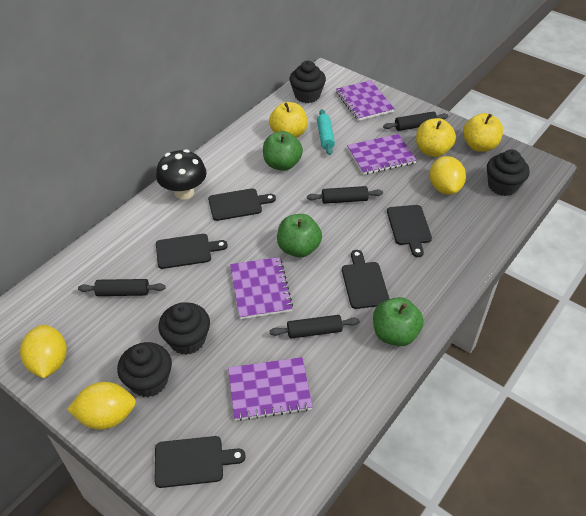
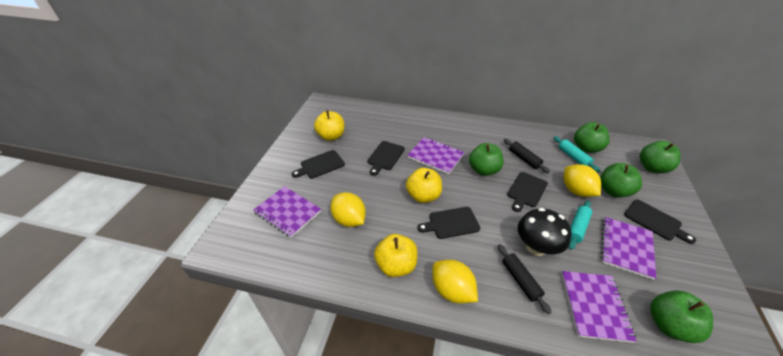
black cupcake: 4 -> 0
black rolling pin: 4 -> 2
green apple: 3 -> 5
turquoise rolling pin: 1 -> 2

